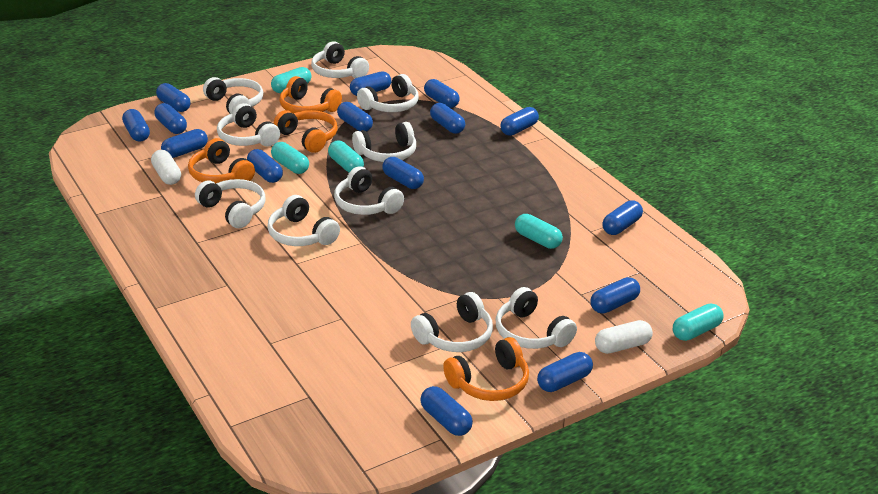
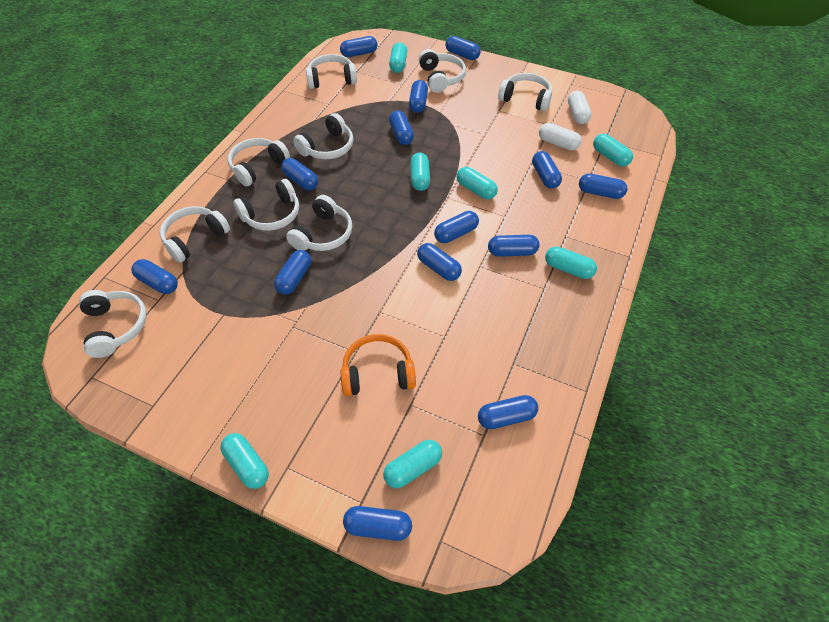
blue capsule: 15 -> 14
orange headphones: 4 -> 1
turquoise capsule: 5 -> 7
white headphones: 10 -> 9

